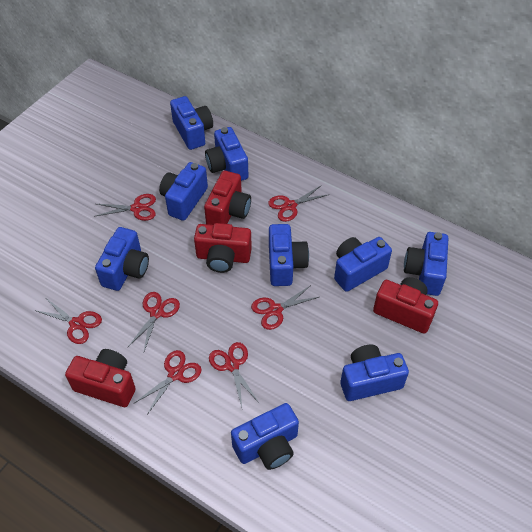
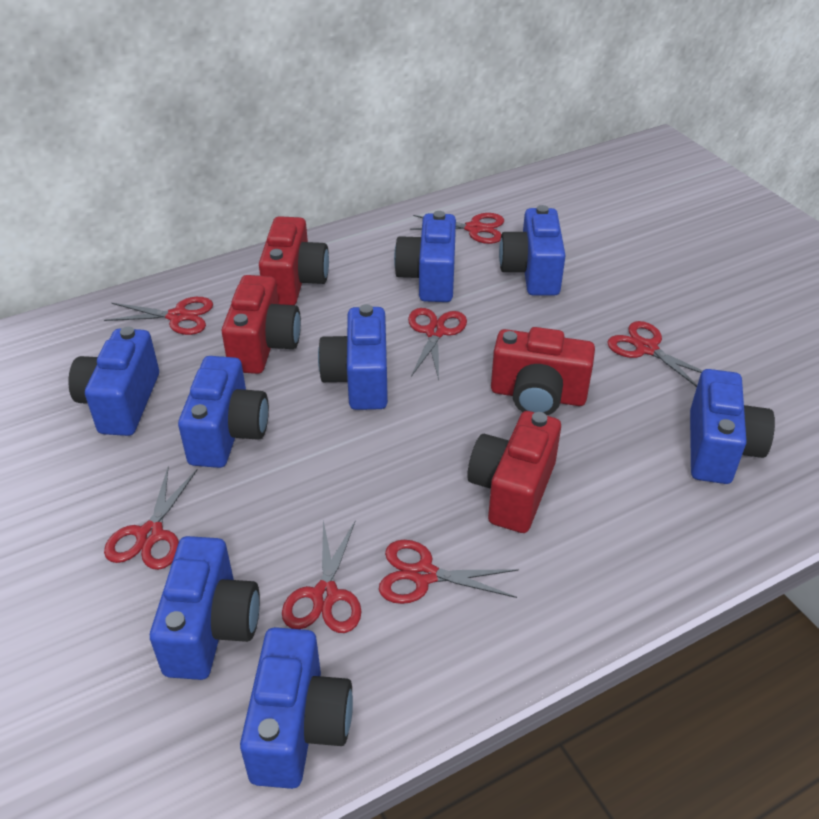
blue camera: 9 -> 8

